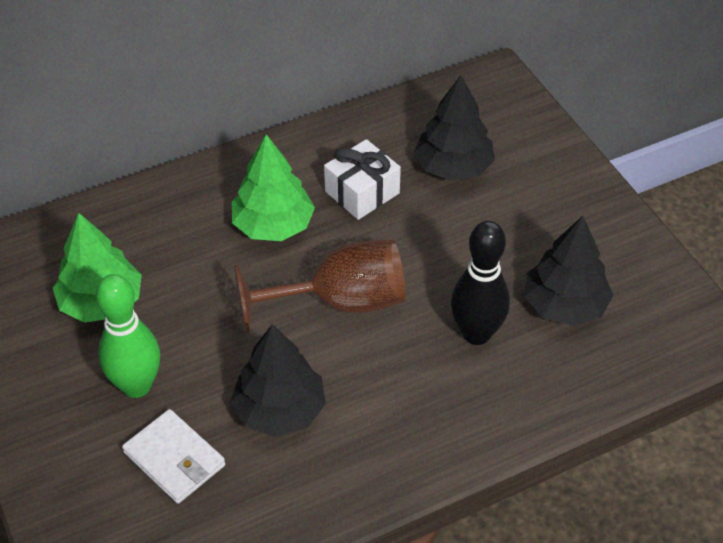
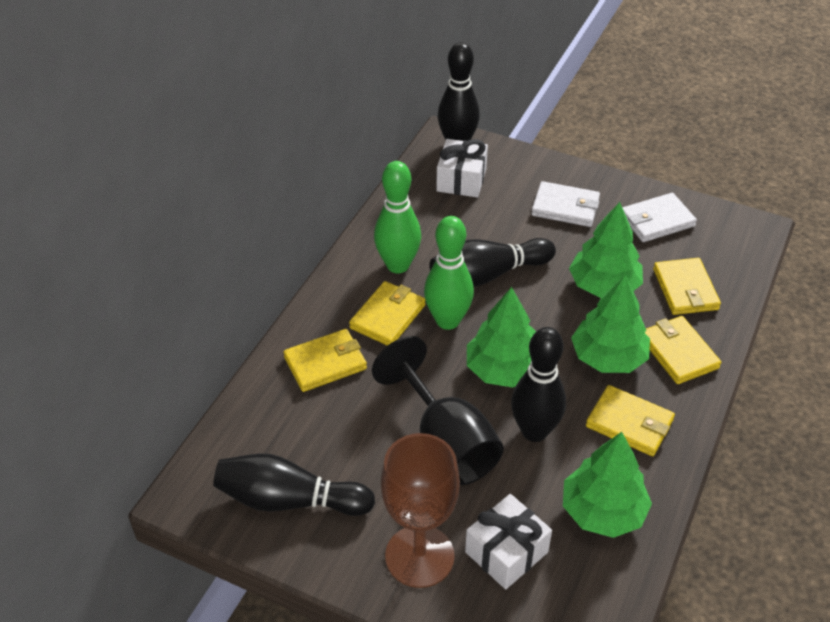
black bowling pin: 1 -> 4
black goblet: 0 -> 1
black tree: 3 -> 0
green bowling pin: 1 -> 2
green tree: 2 -> 4
white gift: 1 -> 2
white wallet: 1 -> 2
yellow wallet: 0 -> 5

